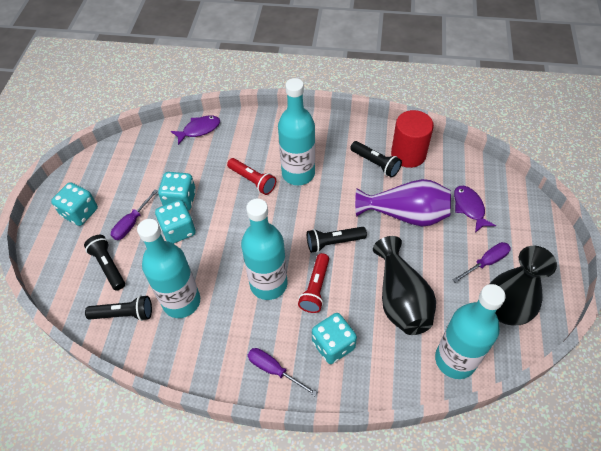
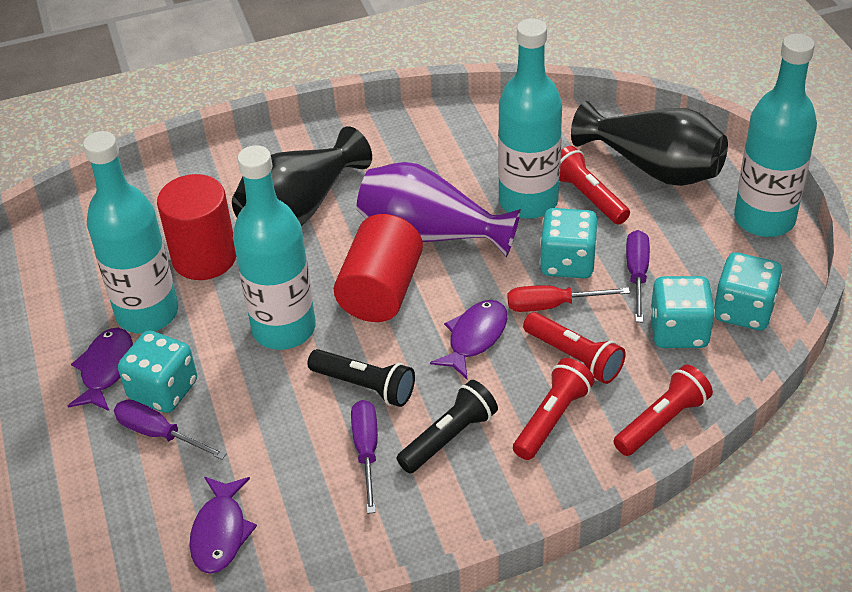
black flashlight: 4 -> 2
purple fish: 2 -> 3
red cylinder: 1 -> 2
red flashlight: 2 -> 4
red screwdriver: 0 -> 1

